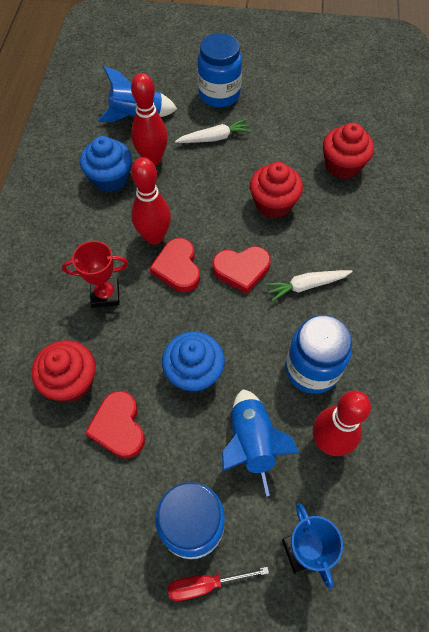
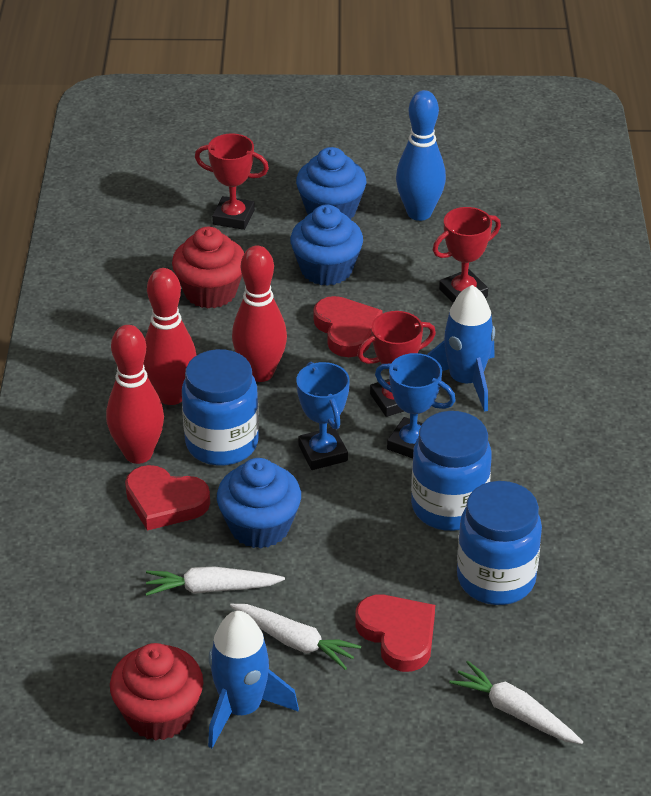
blue bowling pin: 0 -> 1
blue cupcake: 2 -> 3
blue trophy: 1 -> 2
red cupcake: 3 -> 2
red screwdriver: 1 -> 0
red trophy: 1 -> 3
white carrot: 2 -> 3

